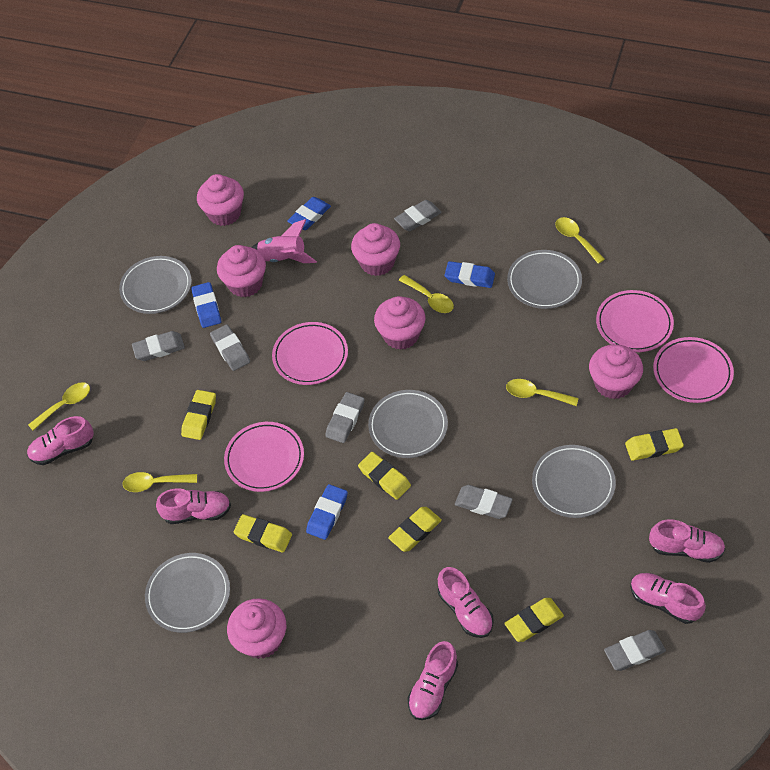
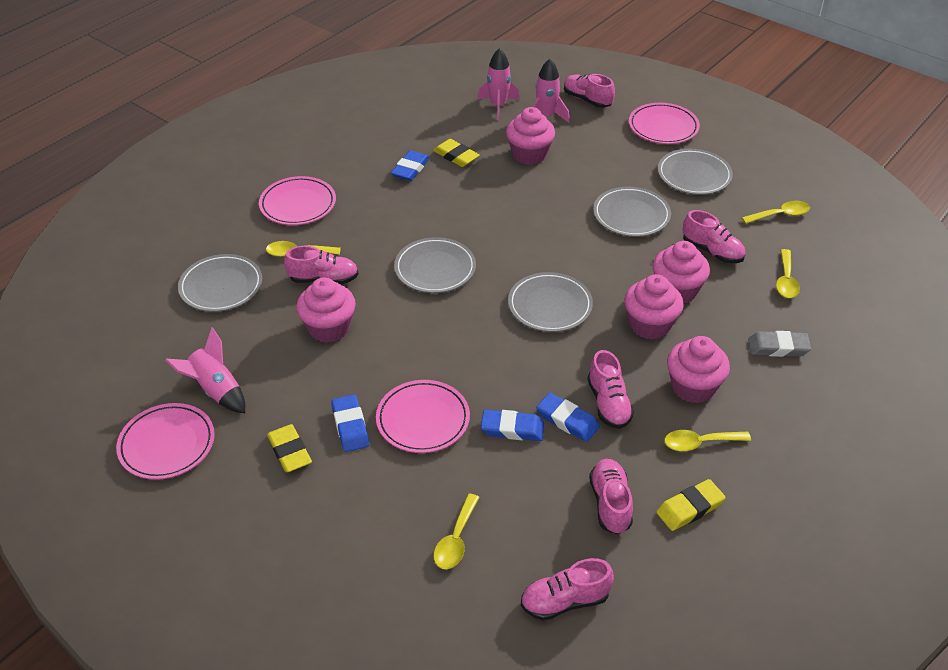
grey eraser: 6 -> 1
pink cupcake: 6 -> 5
pink rocket: 1 -> 3
yellow eraser: 6 -> 3

